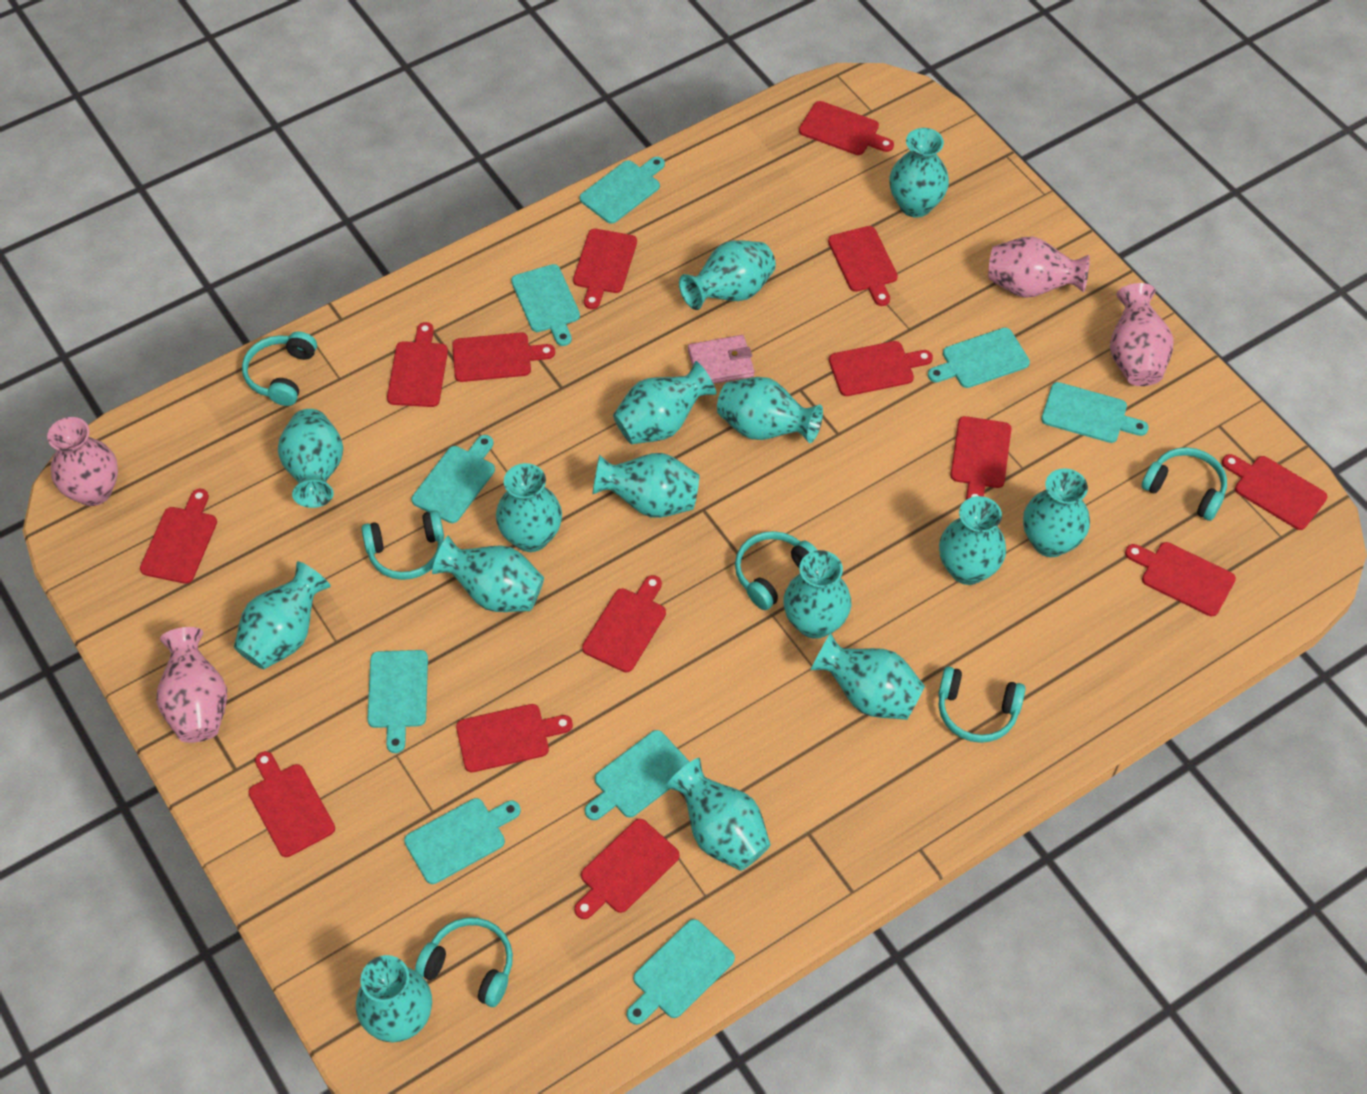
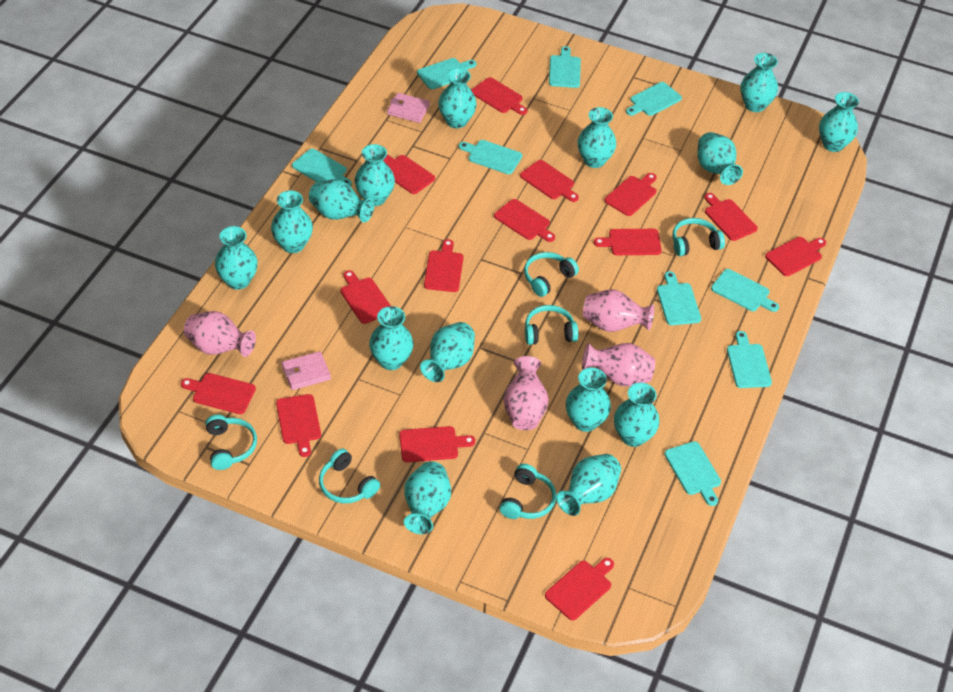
pink wallet: 1 -> 2

